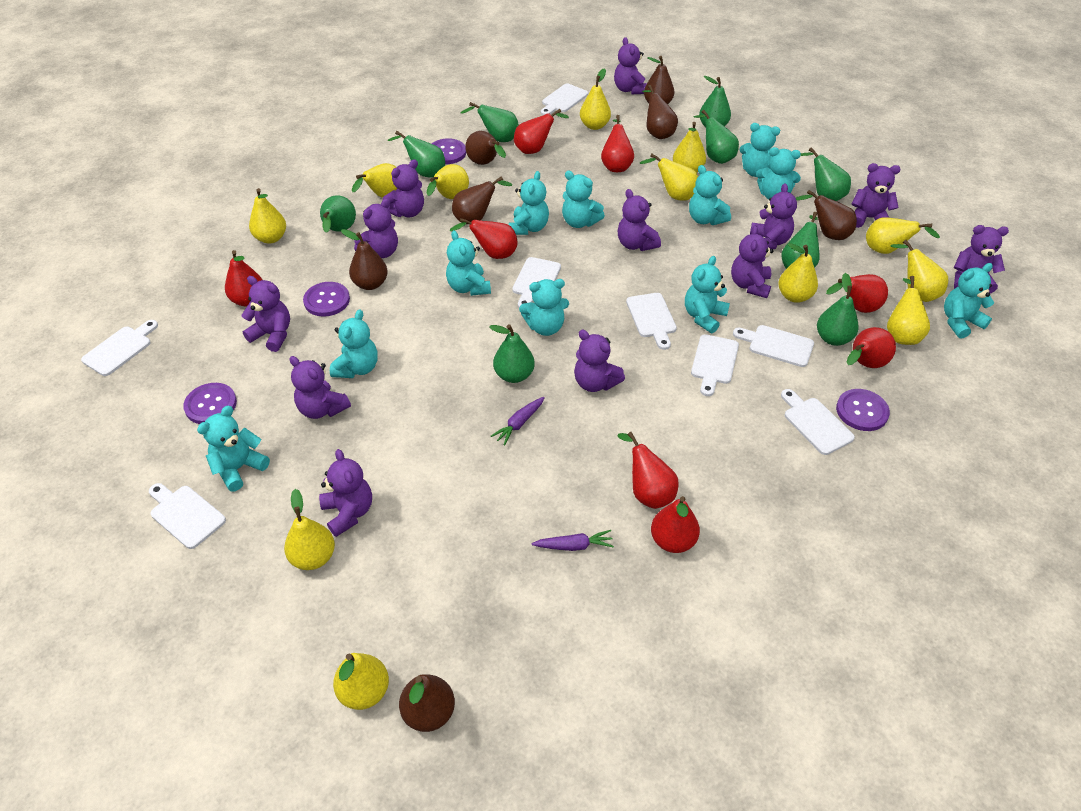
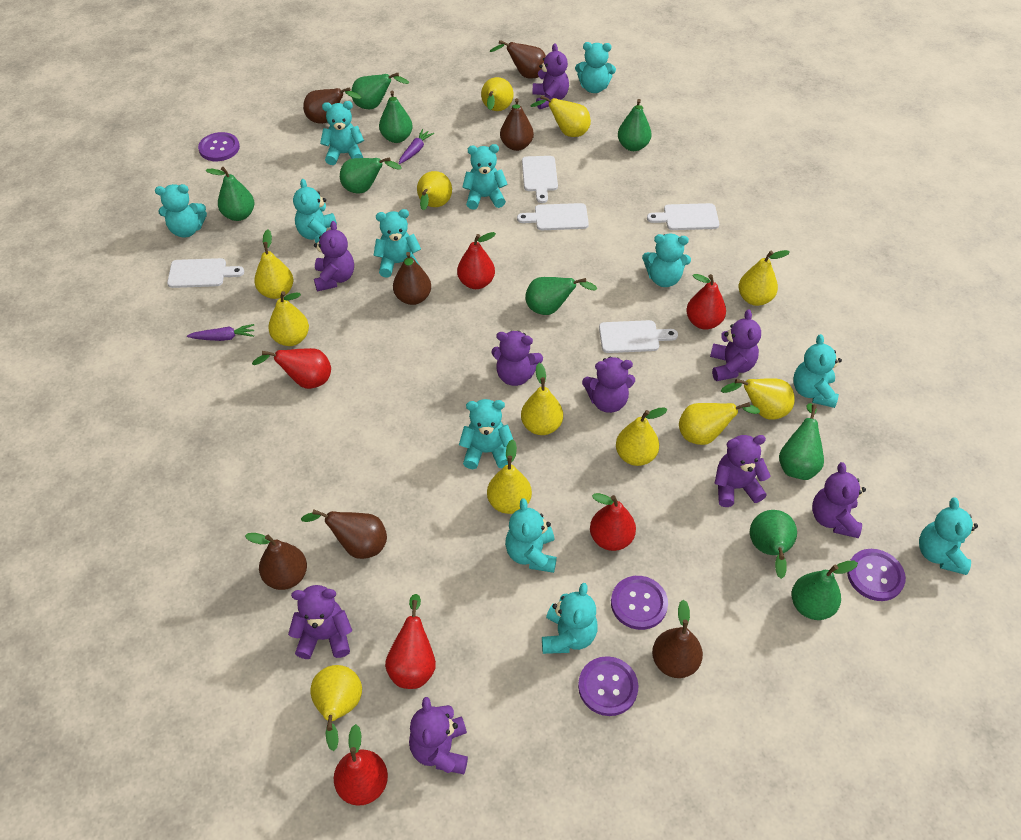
purple teddy bear: 12 -> 9
red pear: 8 -> 6
turquoise teddy bear: 11 -> 12
white cutting board: 8 -> 5

